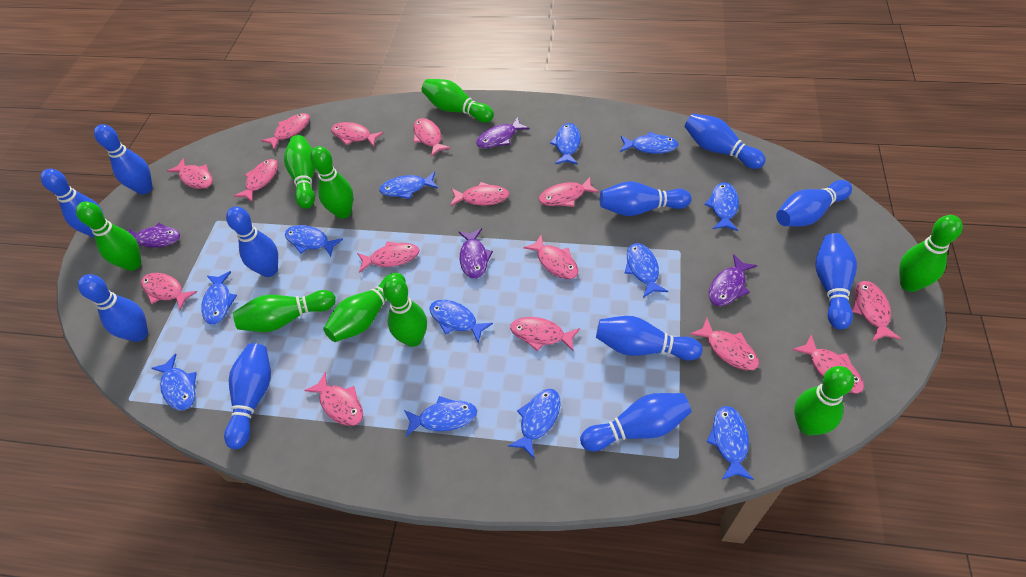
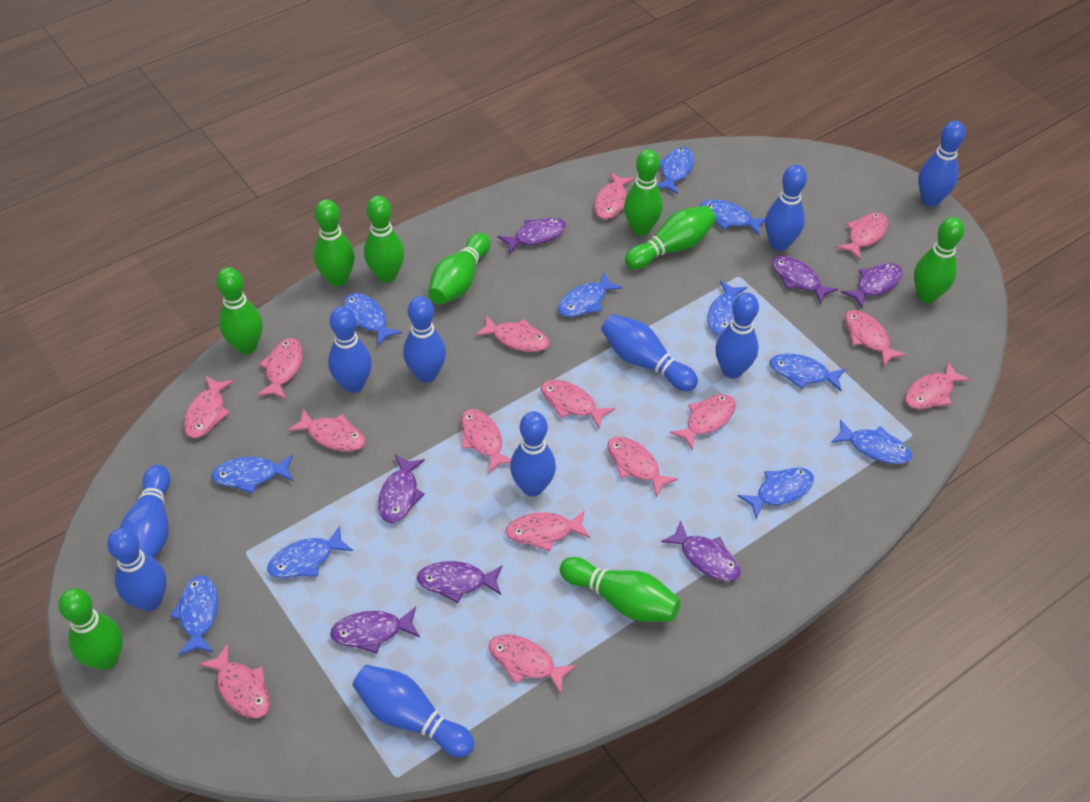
blue bowling pin: 11 -> 10
blue fish: 12 -> 11
purple fish: 4 -> 7

